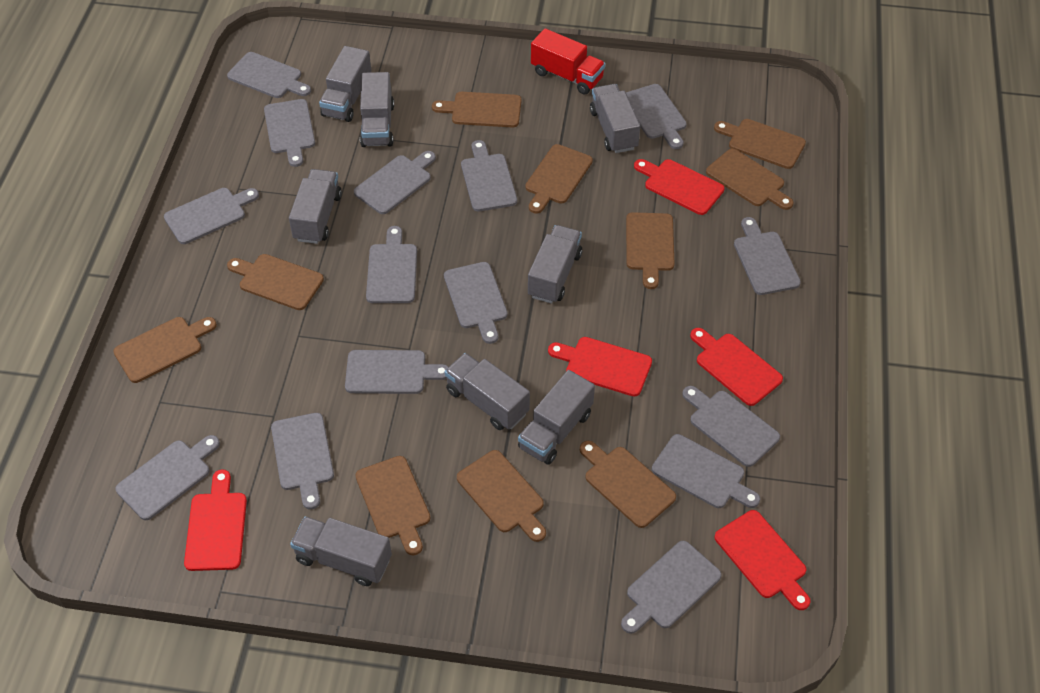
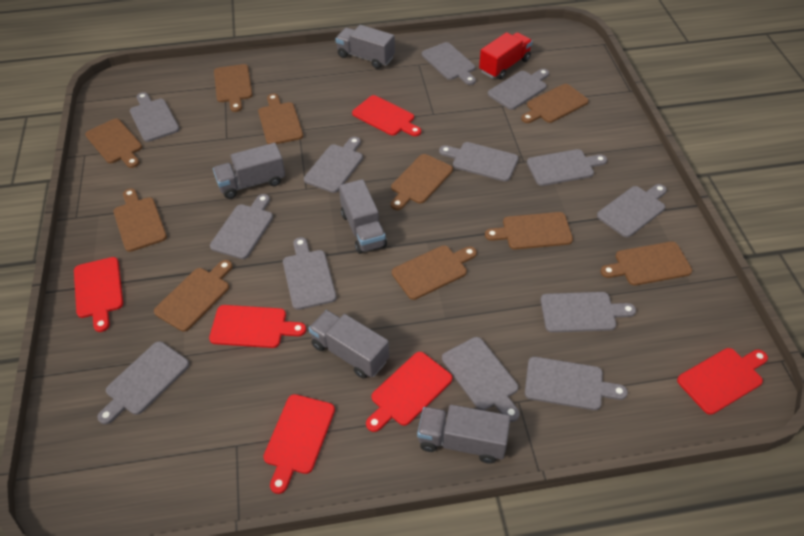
grey cutting board: 15 -> 13
grey truck: 8 -> 5
red cutting board: 5 -> 6

